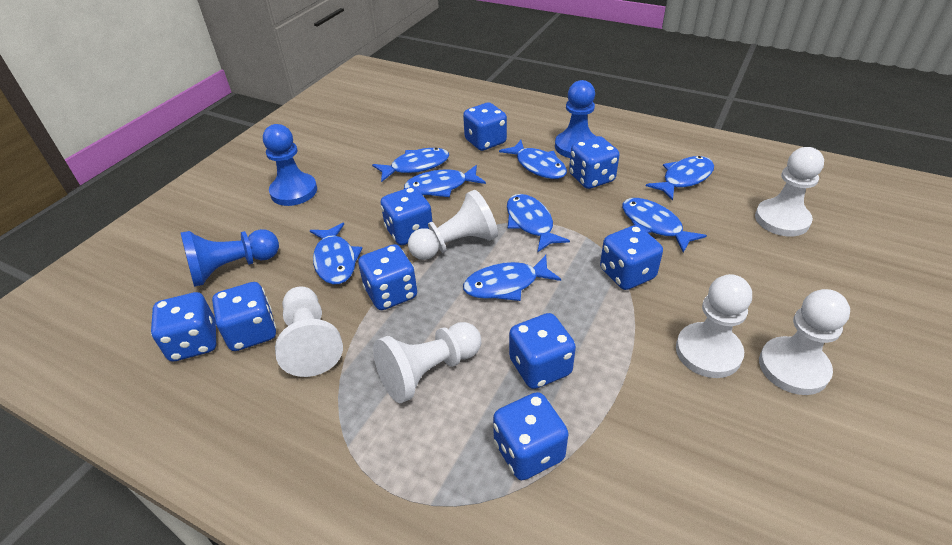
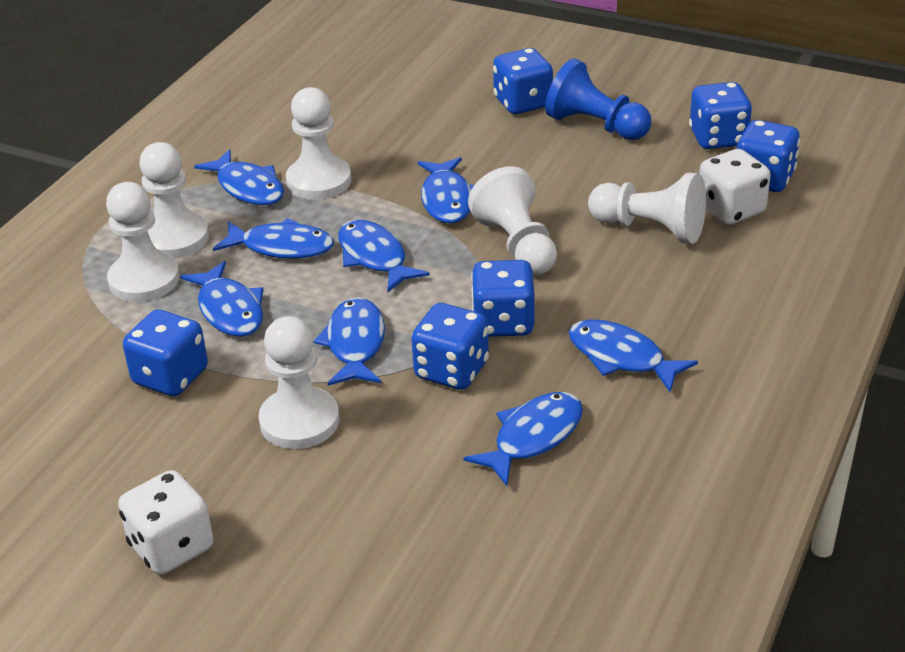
blue dice: 9 -> 6
blue pawn: 3 -> 1
white dice: 0 -> 2

